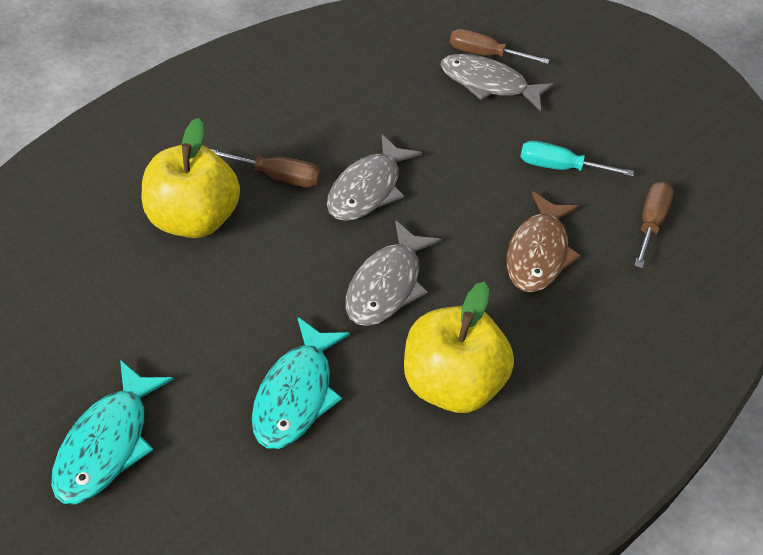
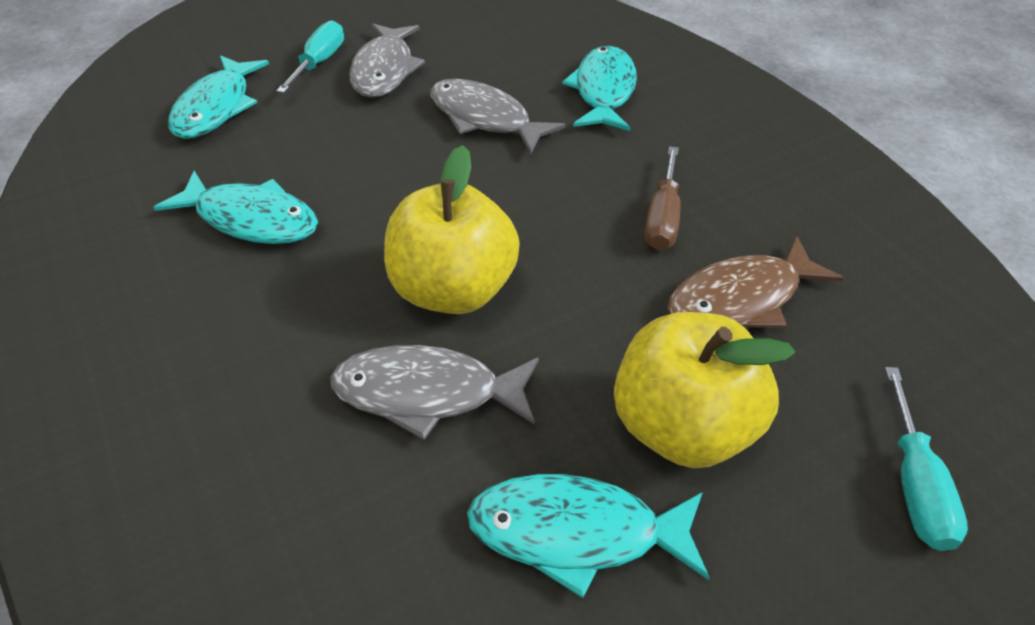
brown screwdriver: 3 -> 1
turquoise fish: 2 -> 4
turquoise screwdriver: 1 -> 2

